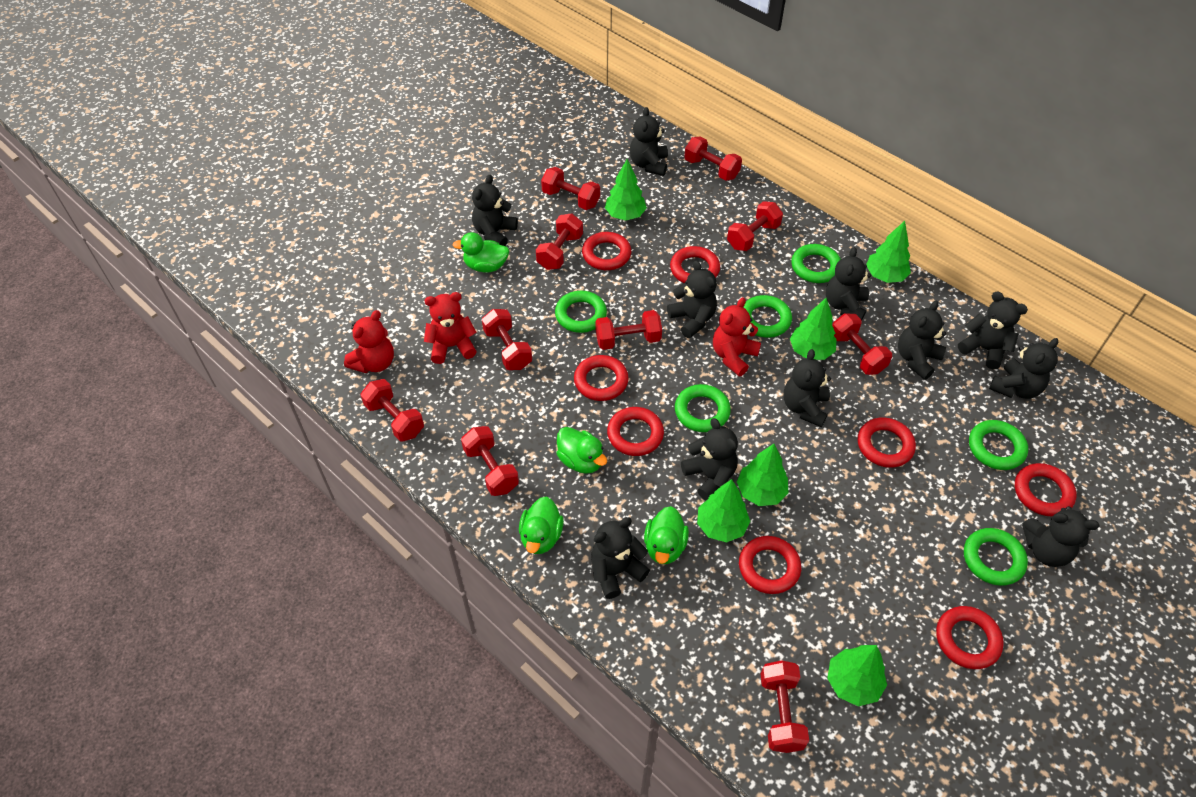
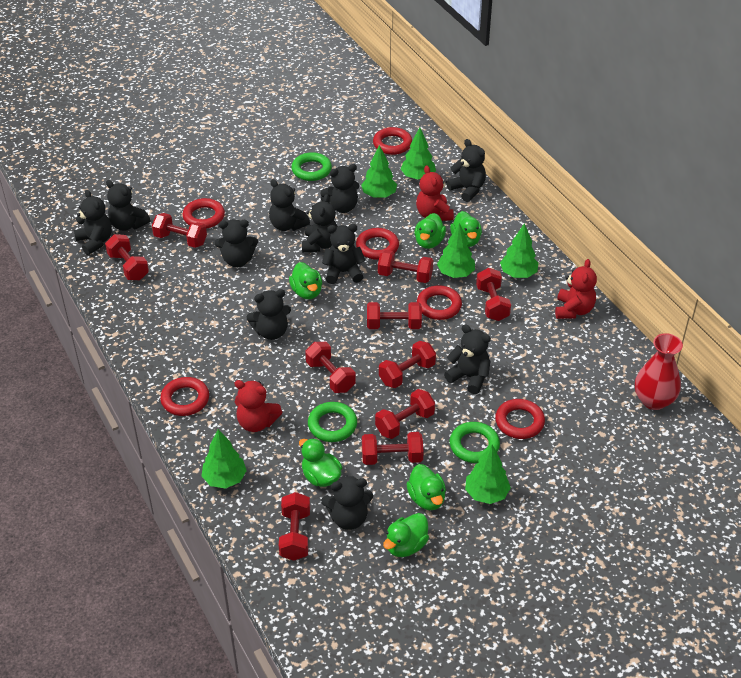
green duck: 4 -> 6
green ring: 6 -> 3
red ring: 8 -> 6
red vase: 0 -> 1

